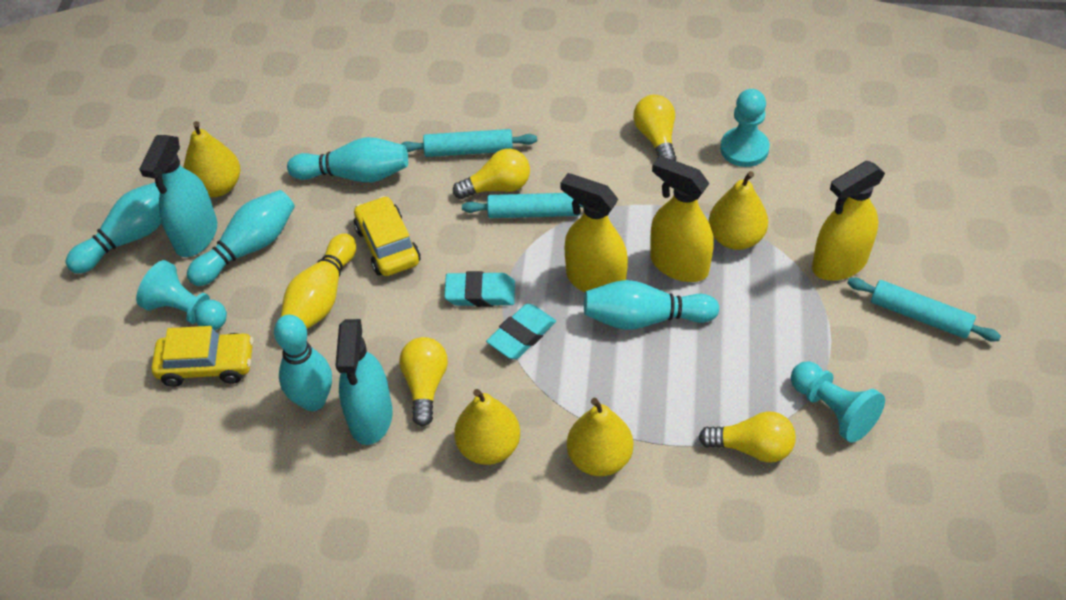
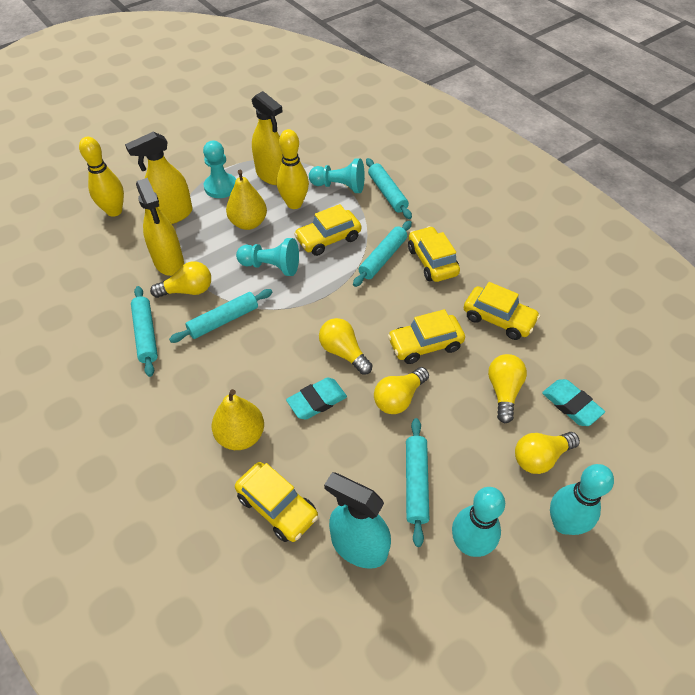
turquoise bowling pin: 5 -> 2
turquoise rolling pin: 3 -> 5
turquoise spray bottle: 2 -> 1
yellow bowling pin: 1 -> 2
yellow car: 2 -> 5
yellow light bulb: 4 -> 5
yellow pear: 4 -> 2

